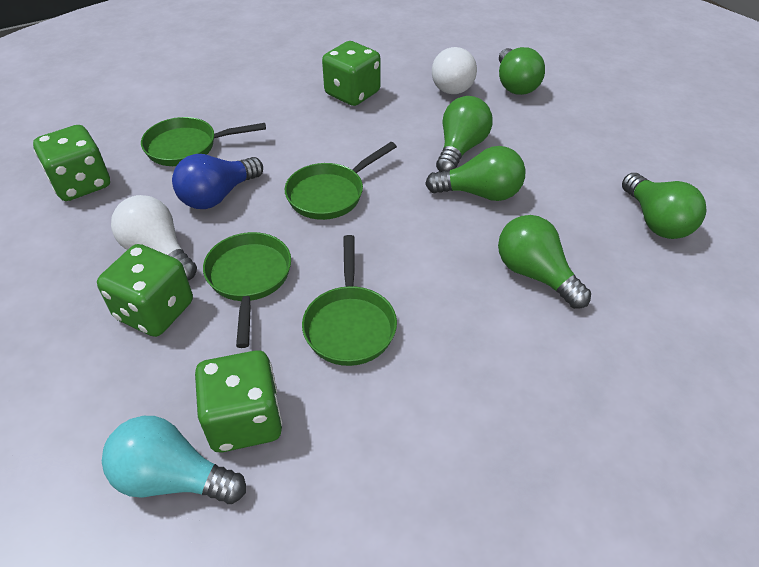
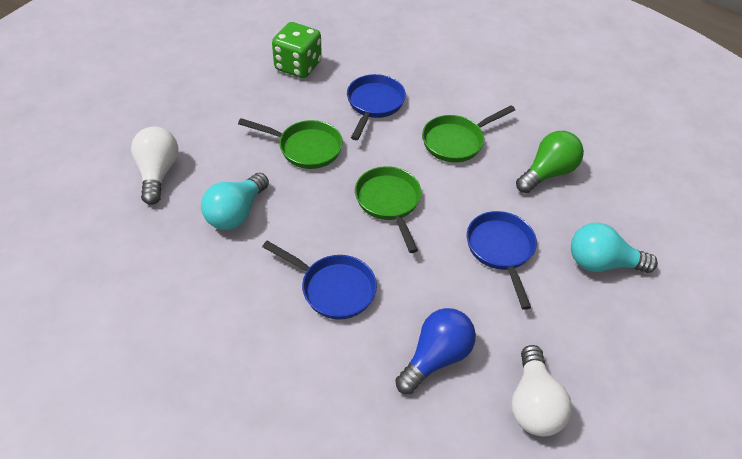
blue pan: 0 -> 3
green dice: 4 -> 1
green light bulb: 5 -> 1
green pan: 4 -> 3
turquoise light bulb: 1 -> 2

